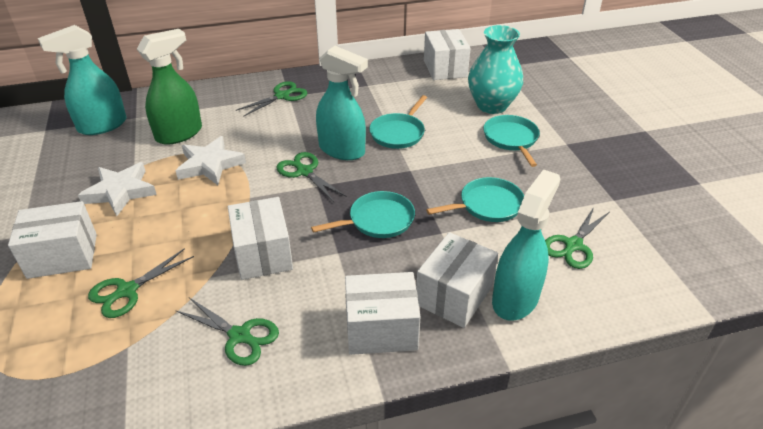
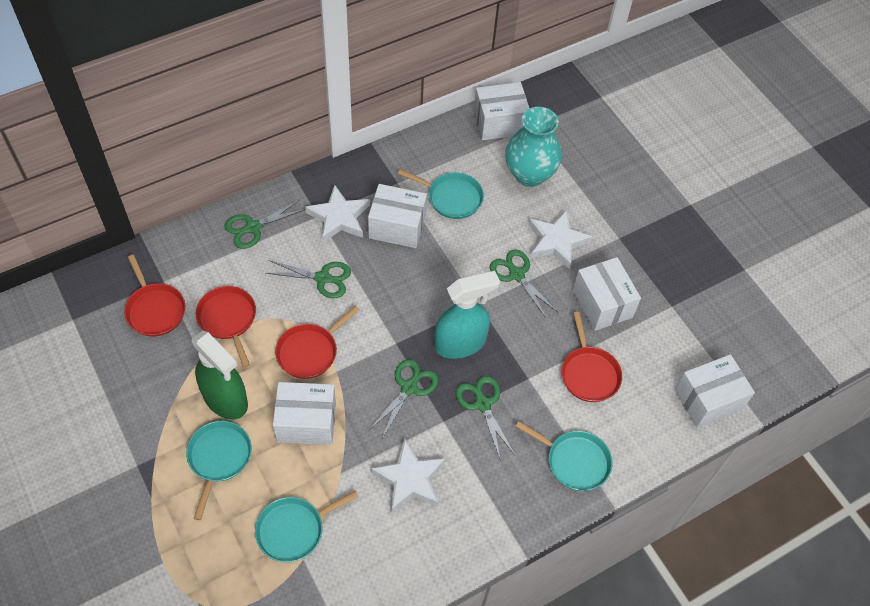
red pan: 0 -> 4
turquoise spray bottle: 3 -> 1
white star: 2 -> 3

